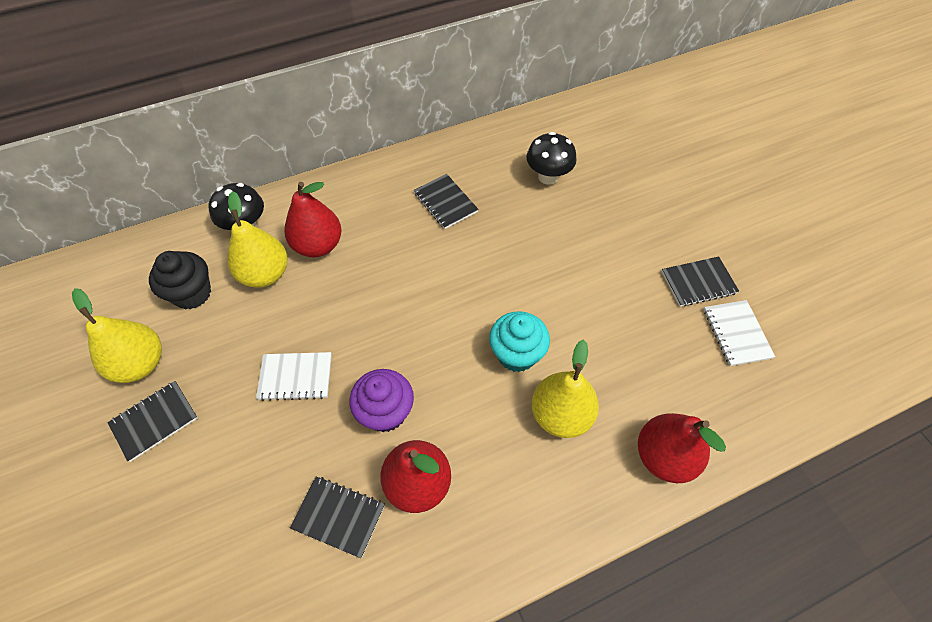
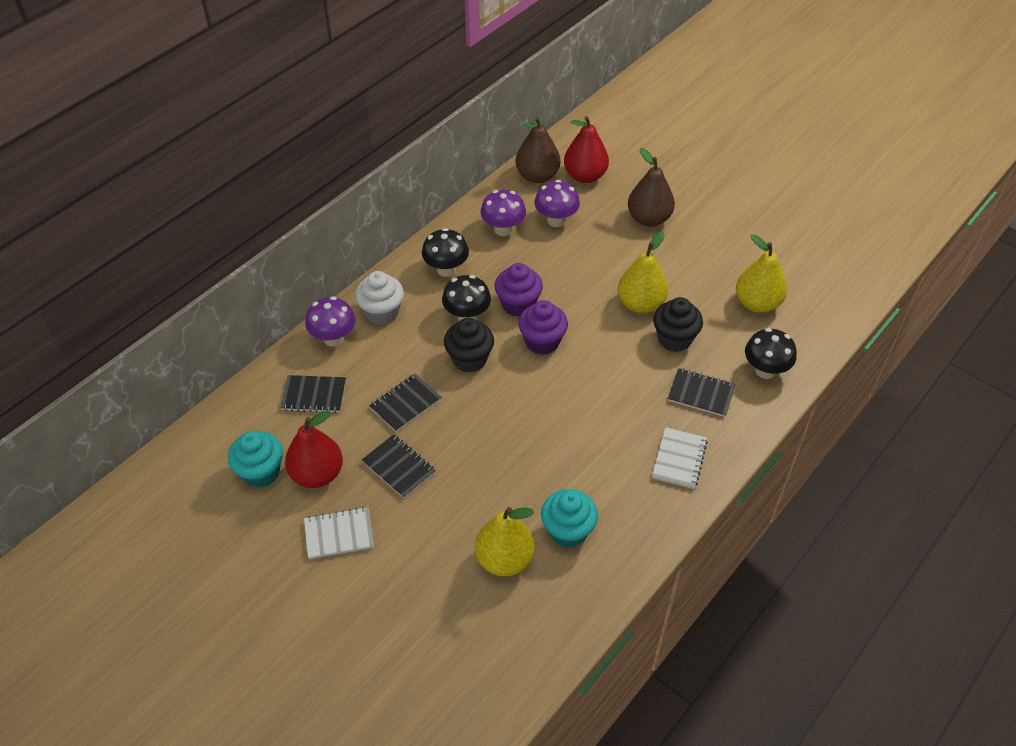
black cupcake: 1 -> 2
black mushroom: 2 -> 3
brown pear: 0 -> 2
purple cupcake: 1 -> 2
purple mushroom: 0 -> 3
red pear: 3 -> 2
turquoise cupcake: 1 -> 2
white cupcake: 0 -> 1

